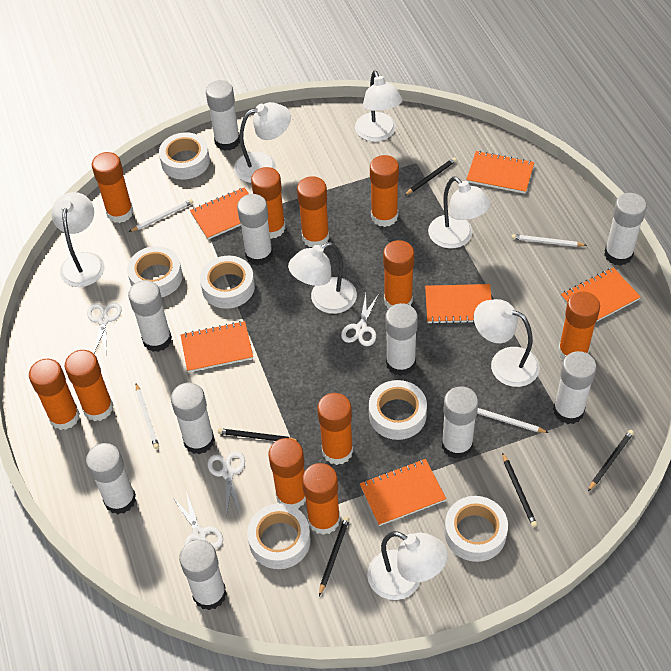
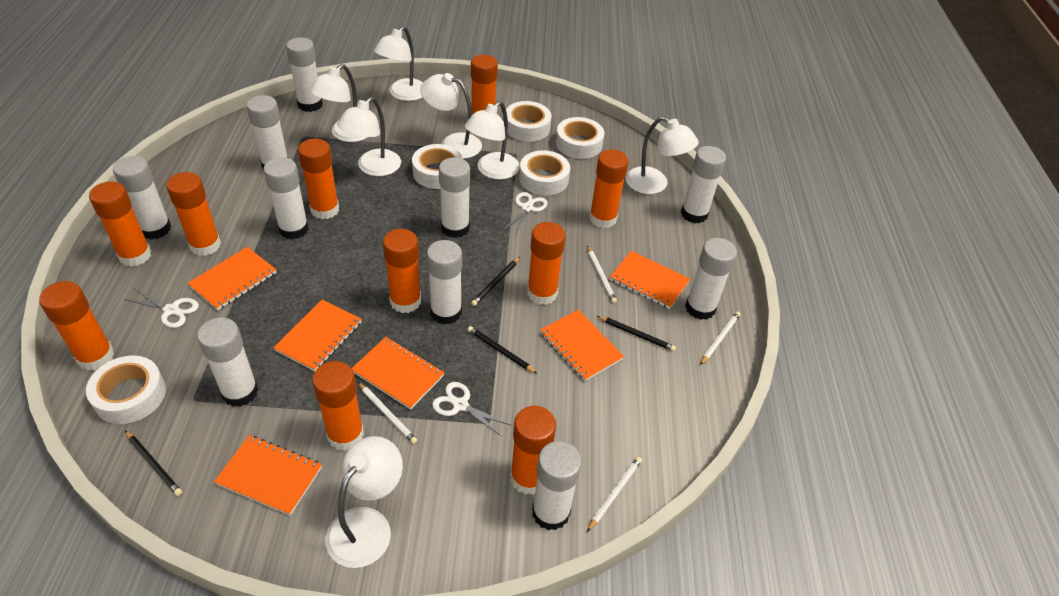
black pencil: 5 -> 4
orange glue stick: 11 -> 10
white scissors: 4 -> 3
white tape: 6 -> 5

